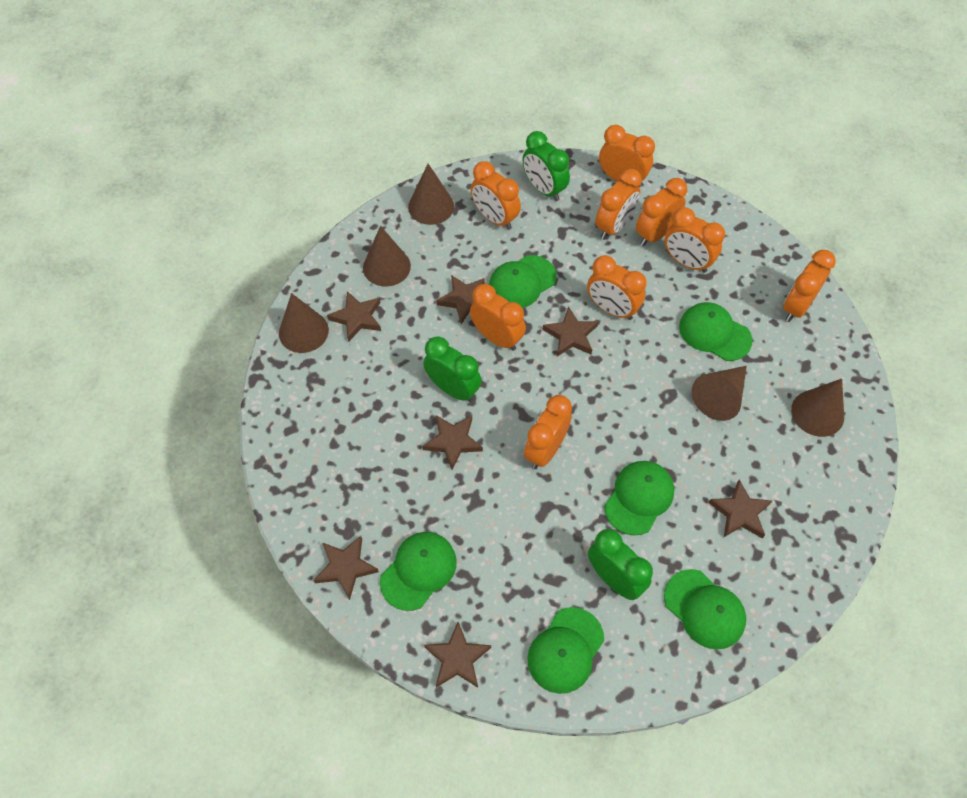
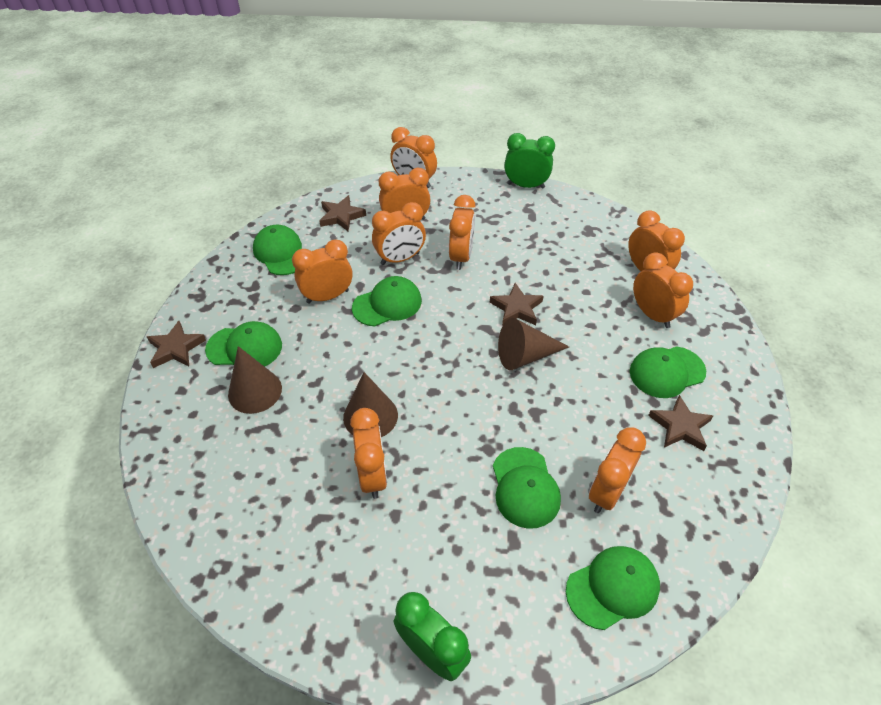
brown cone: 5 -> 3
brown star: 7 -> 4
green clock: 3 -> 2

